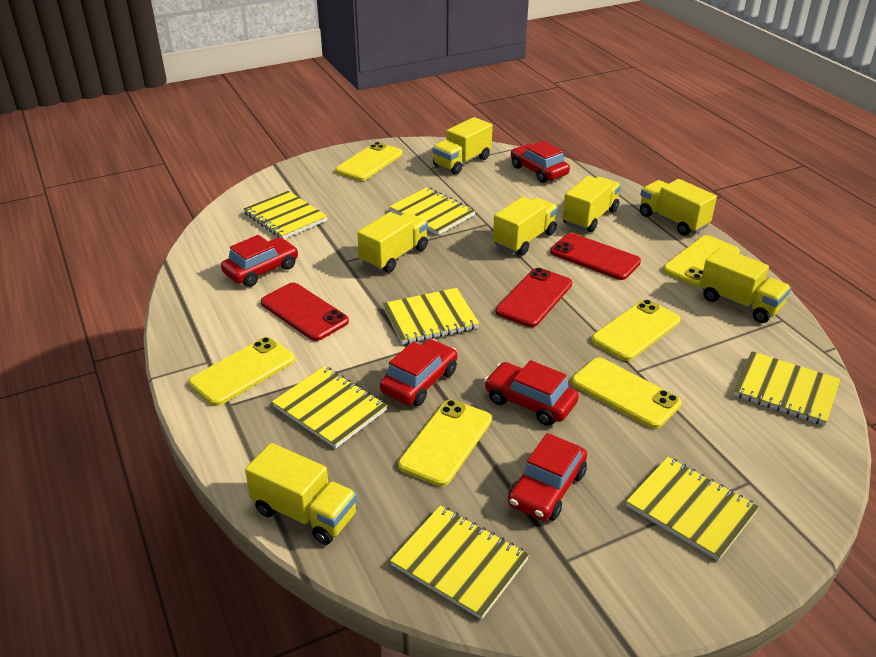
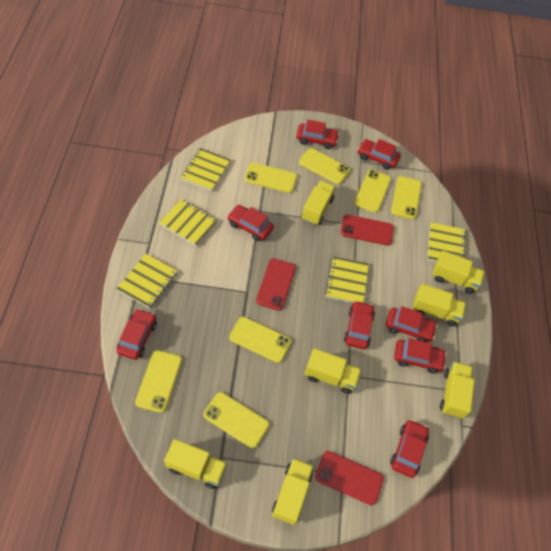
red car: 5 -> 8
yellow notebook: 7 -> 5
yellow phone: 6 -> 7

